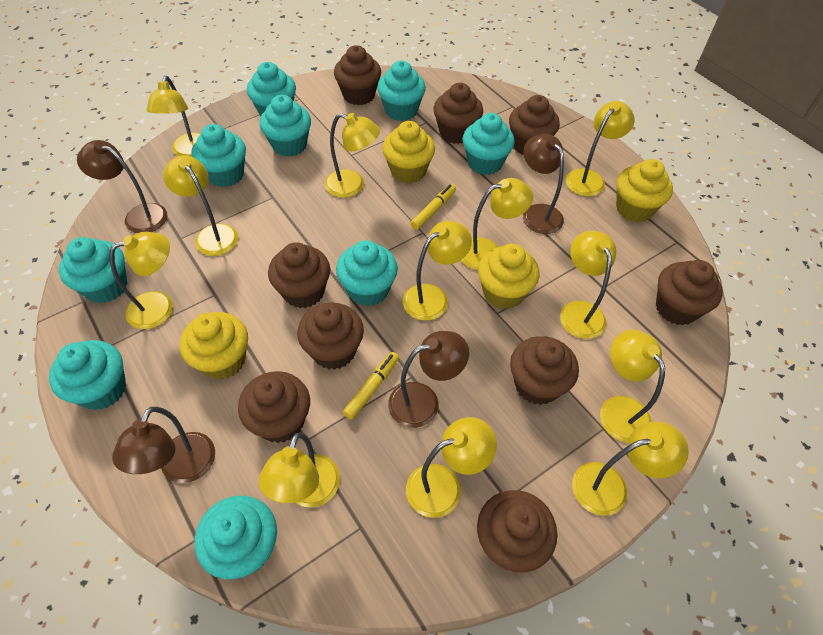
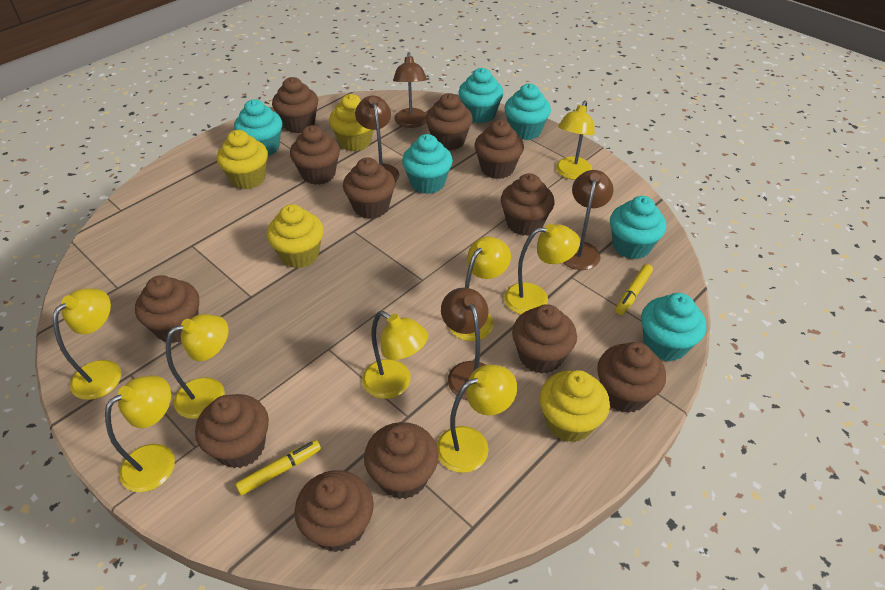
brown cupcake: 9 -> 12
turquoise cupcake: 9 -> 6
yellow lamp: 12 -> 8

